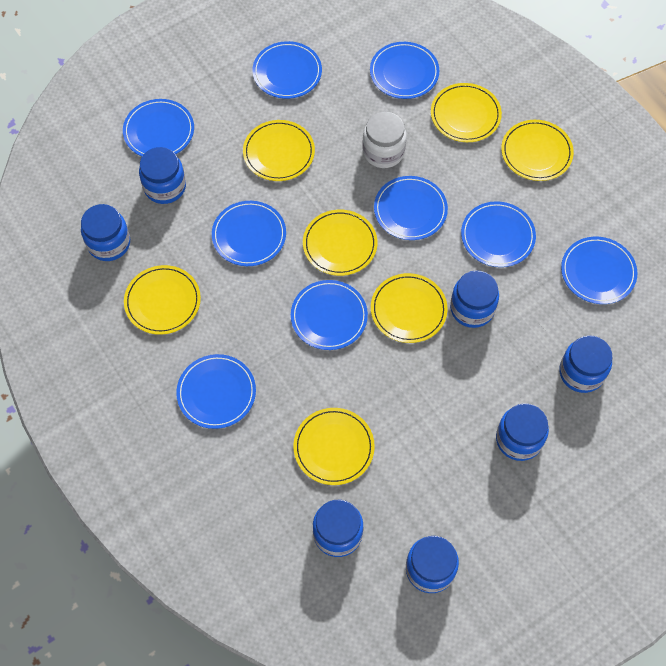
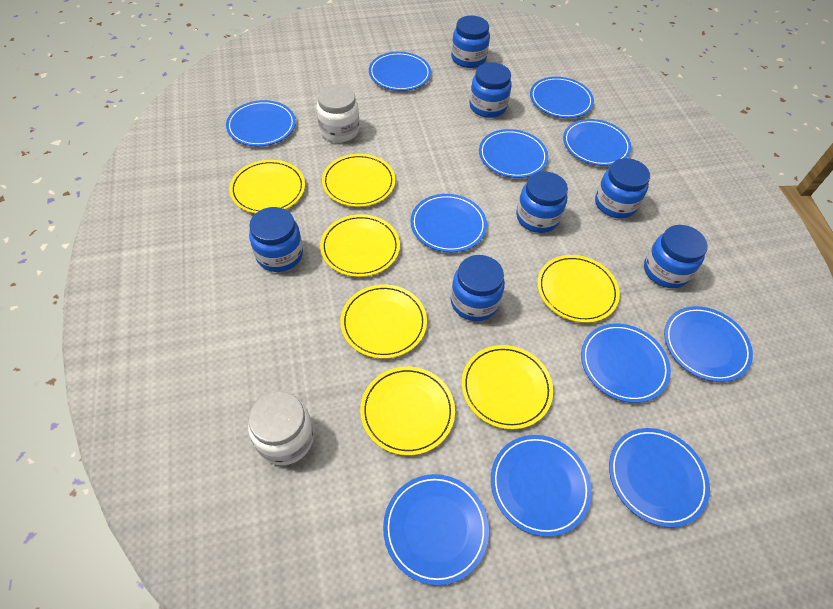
blue plate: 9 -> 11
white jar: 1 -> 2

